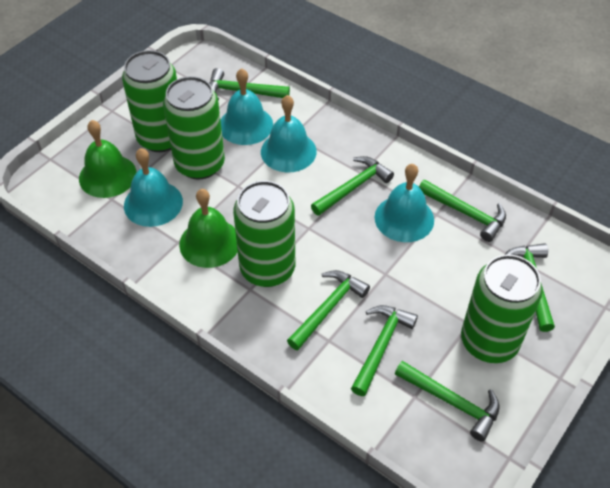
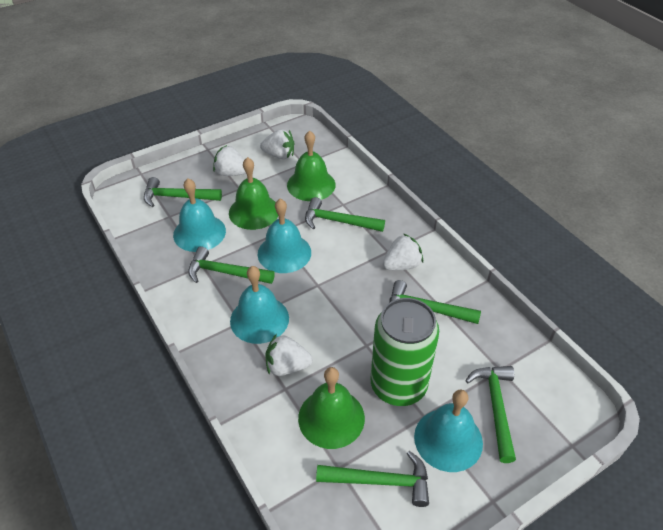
green bell: 2 -> 3
green can: 4 -> 1
green hammer: 7 -> 6
white strawberry: 0 -> 4

